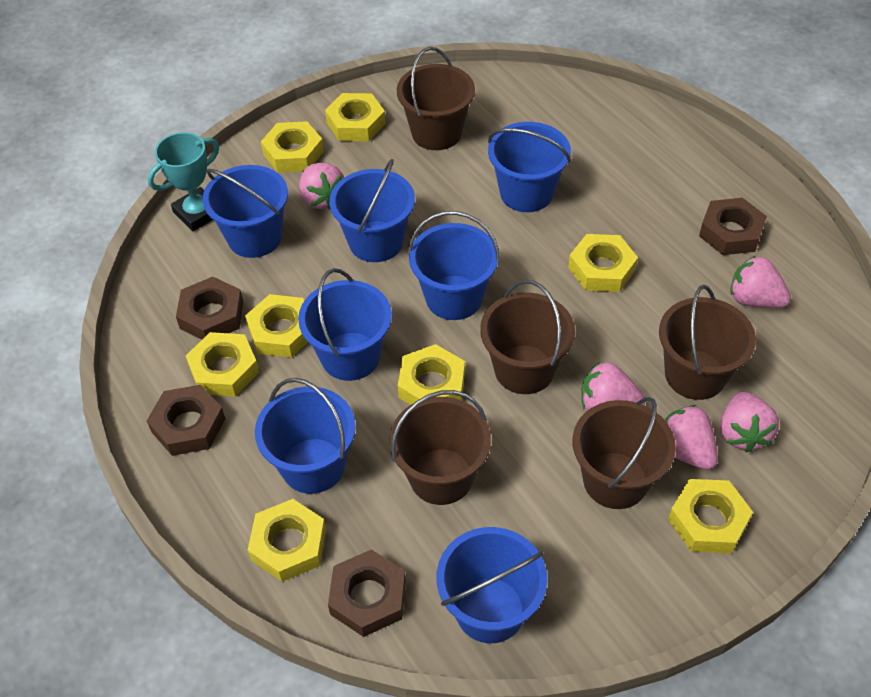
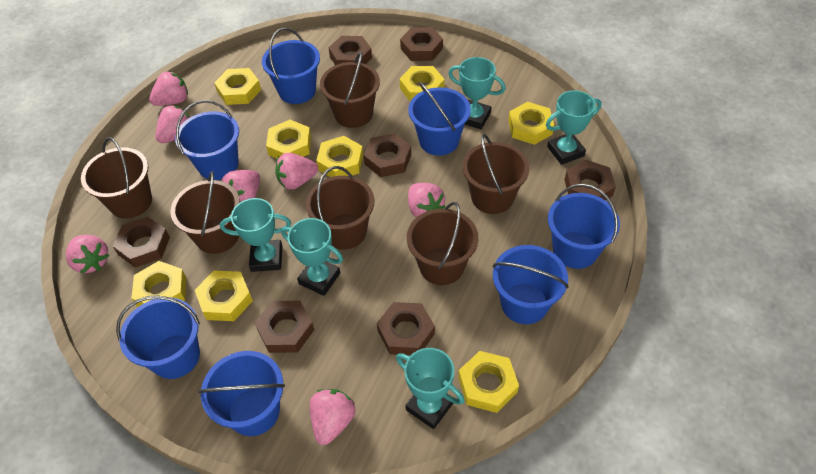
brown bucket: 5 -> 6
brown nut: 4 -> 7
pink strawberry: 5 -> 7
turquoise trophy: 1 -> 5

